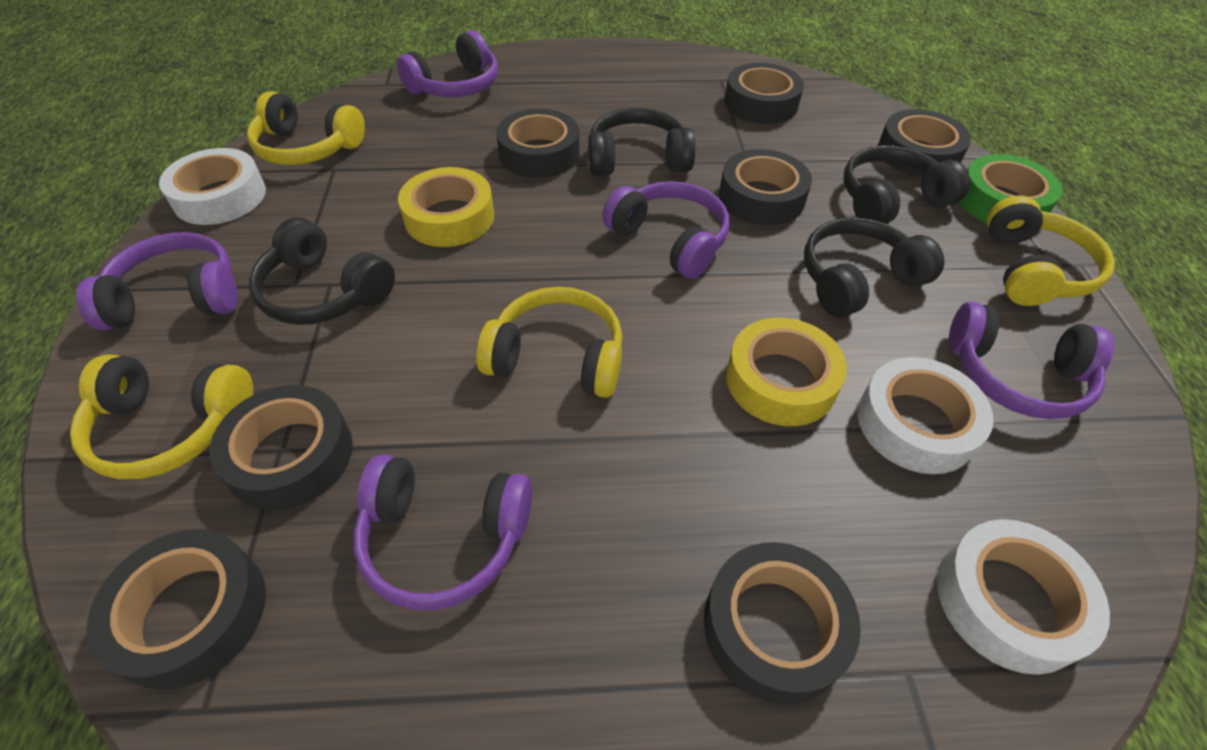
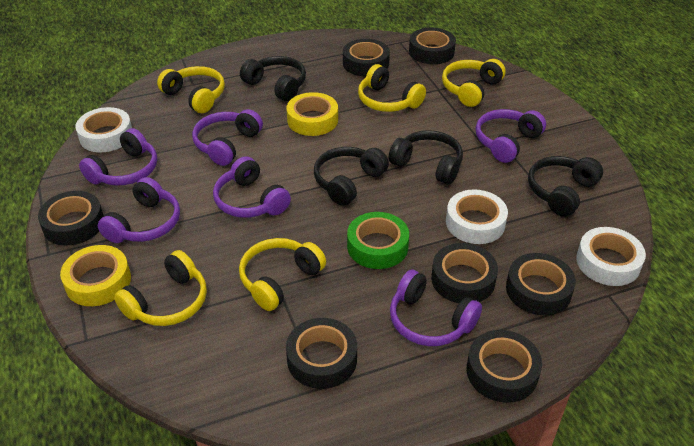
purple headphones: 5 -> 6
yellow headphones: 4 -> 5

